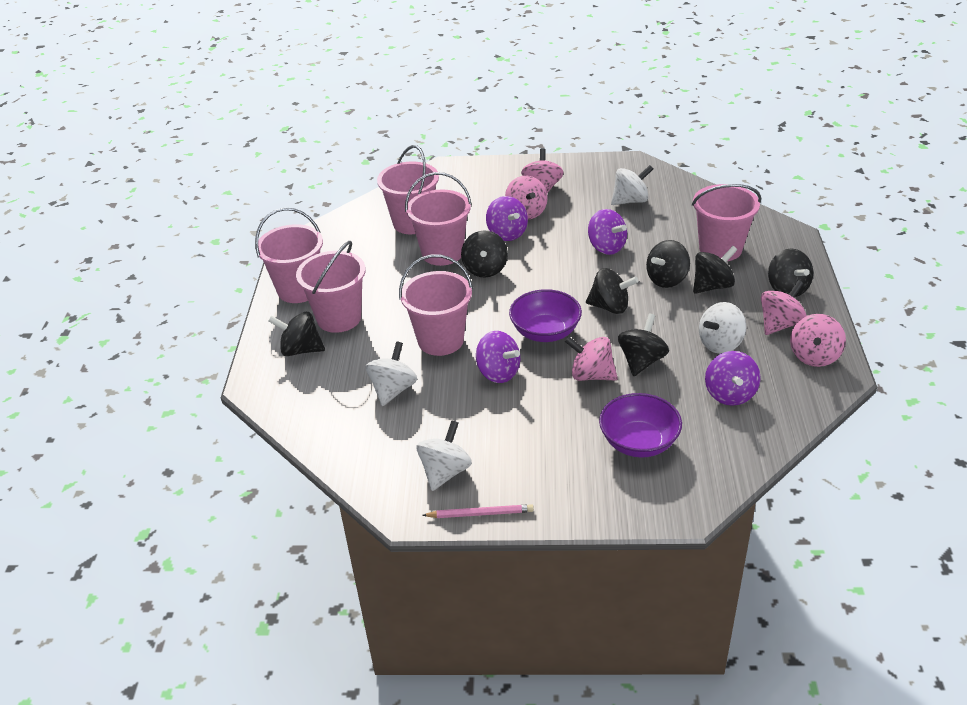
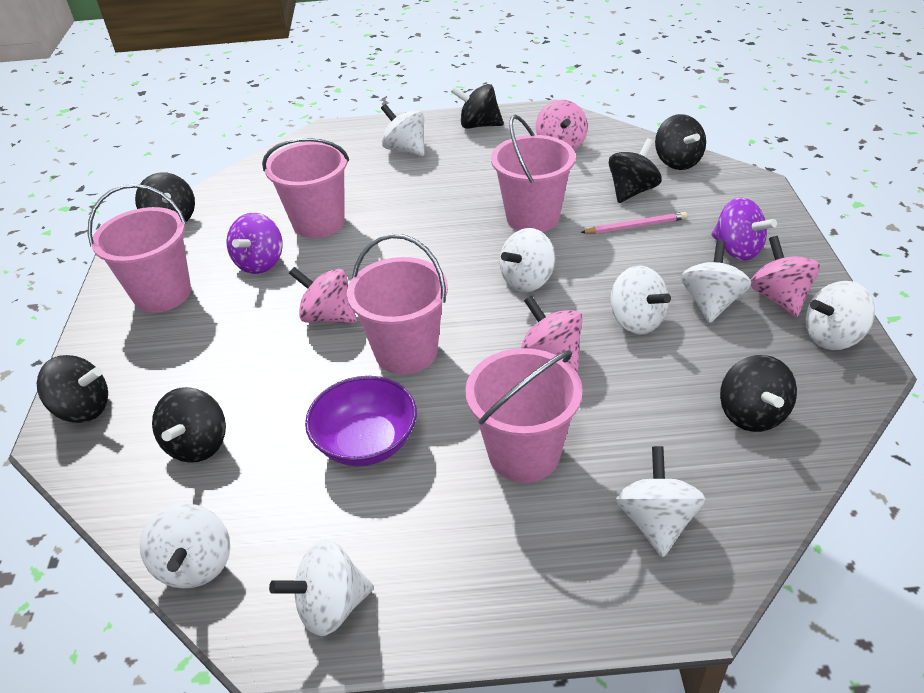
pink bucket: 6 -> 5
pink spinning top: 5 -> 4
purple bowl: 2 -> 1
purple spinning top: 4 -> 2
white spinning top: 4 -> 8

